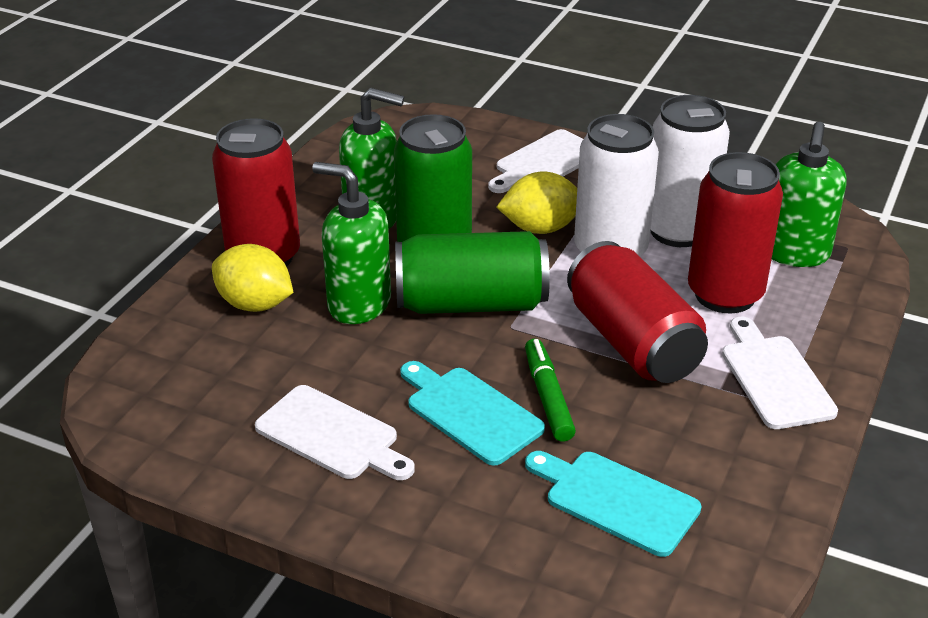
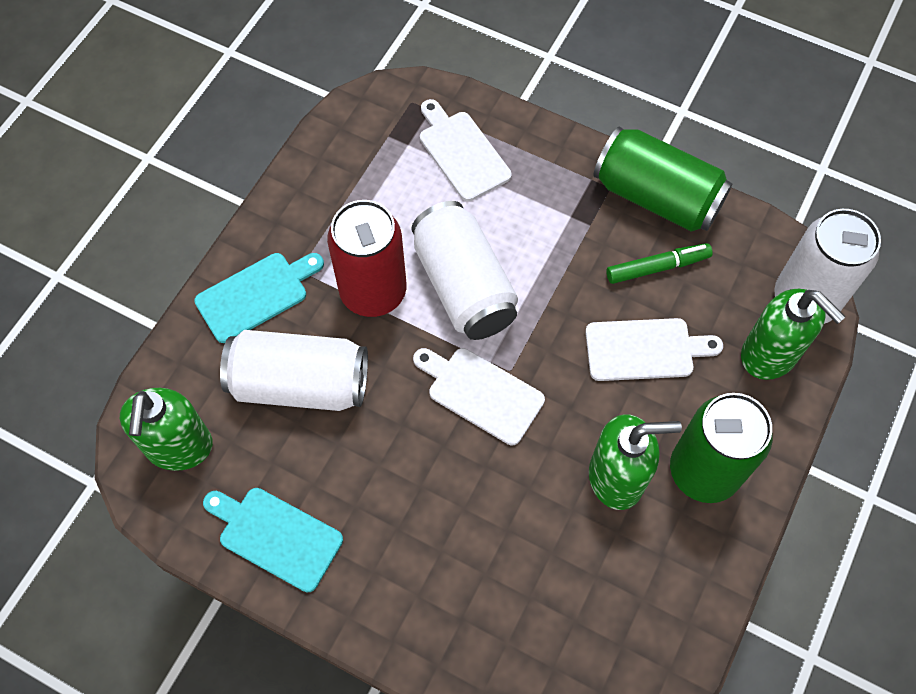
red can: 3 -> 1
white can: 2 -> 3
yellow lemon: 2 -> 0

